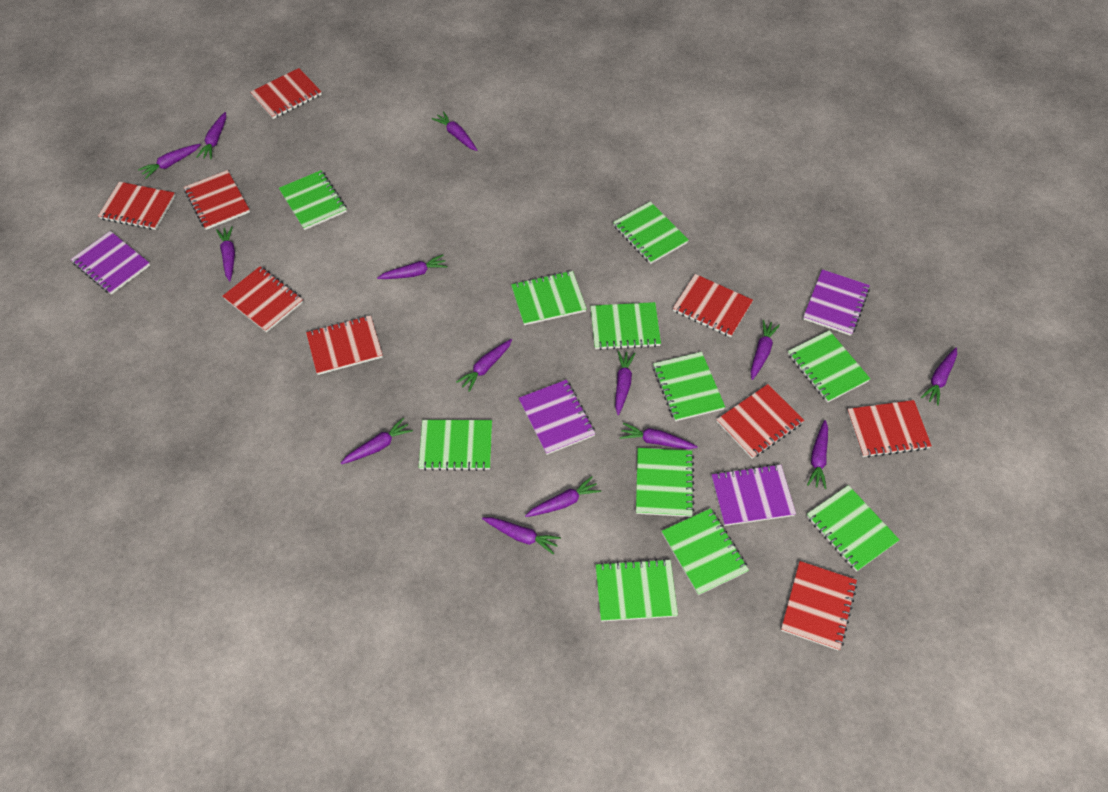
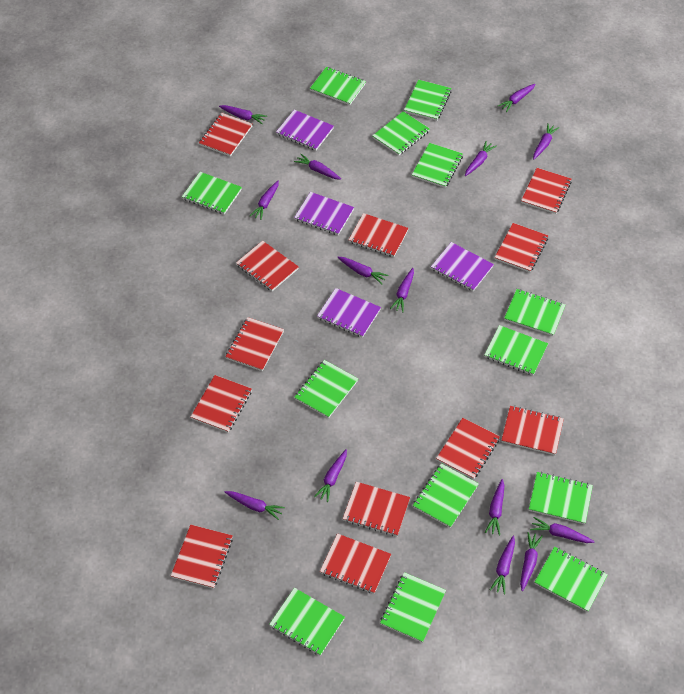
green notebook: 11 -> 13
red notebook: 9 -> 12

